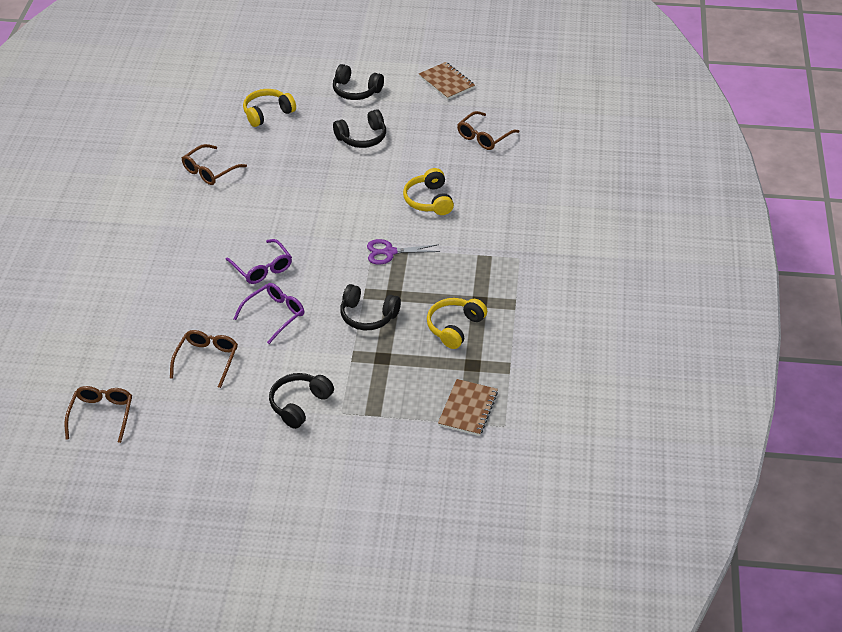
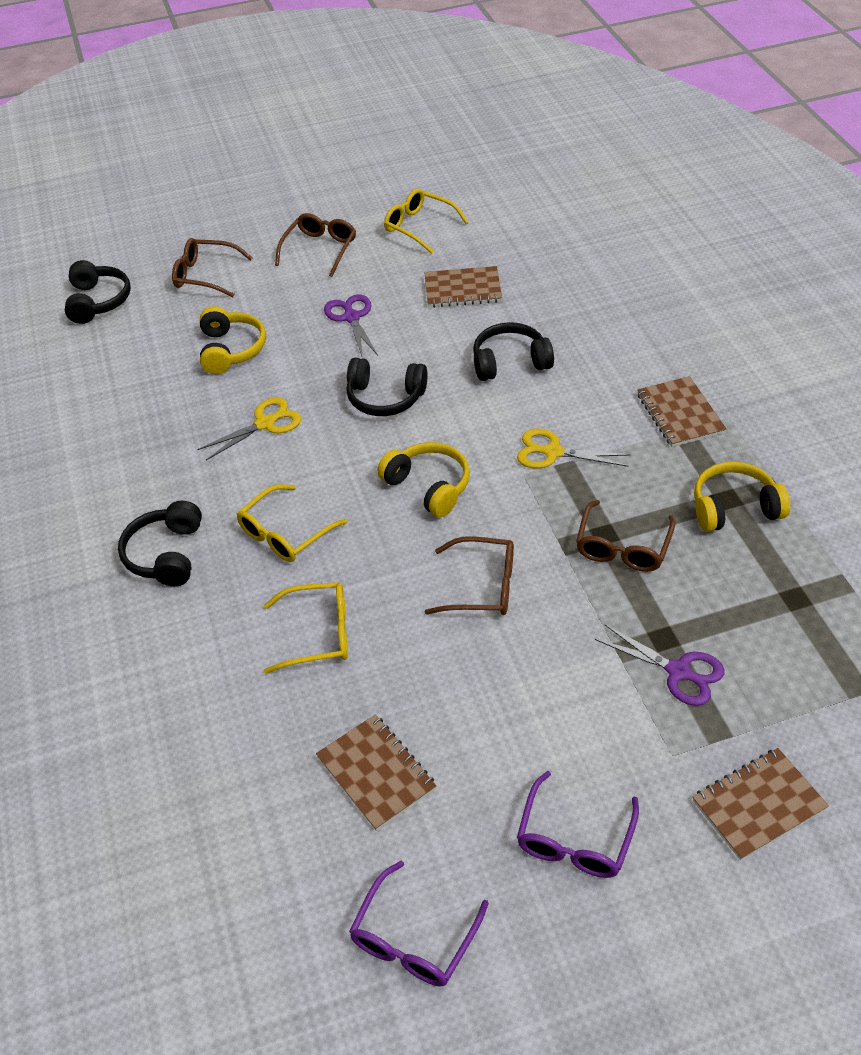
brown notebook: 2 -> 4
purple scissors: 1 -> 2
yellow glasses: 0 -> 3
yellow scissors: 0 -> 2

